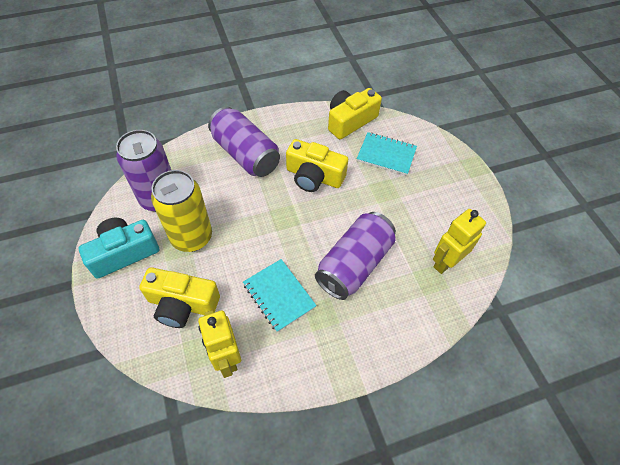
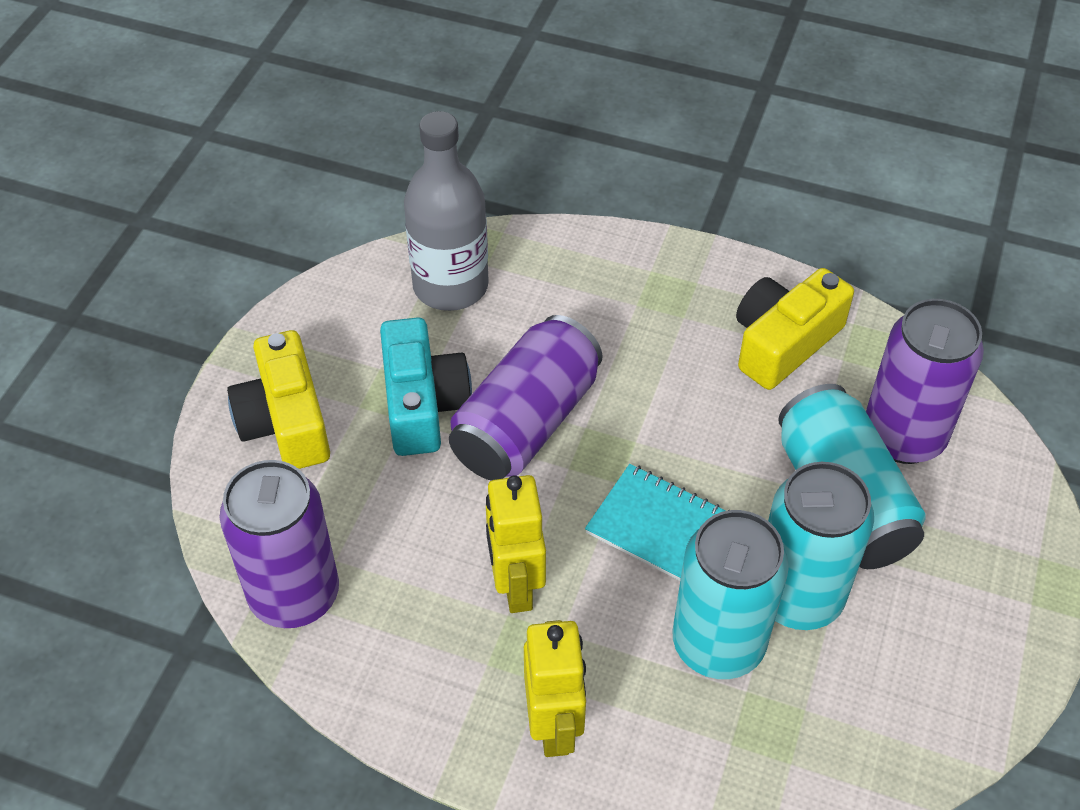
grey bottle: 0 -> 1
turquoise can: 0 -> 3
turquoise notebook: 2 -> 1
yellow camera: 3 -> 2
yellow can: 1 -> 0

